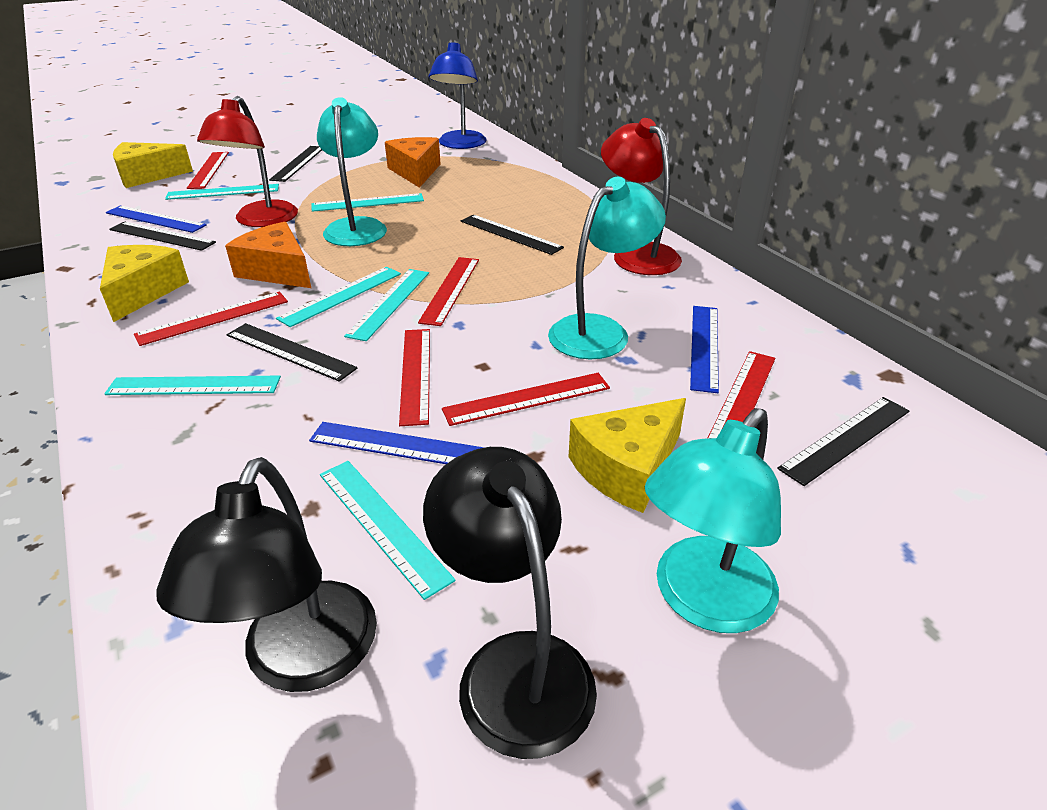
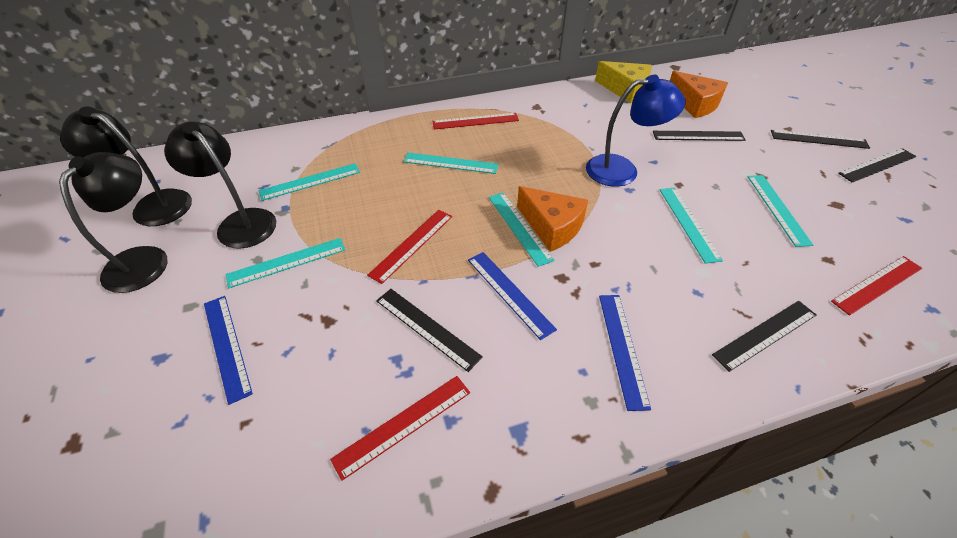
black lamp: 2 -> 3
red lamp: 2 -> 0
red ruler: 6 -> 4
turquoise lamp: 3 -> 0
yellow cheese: 3 -> 1

